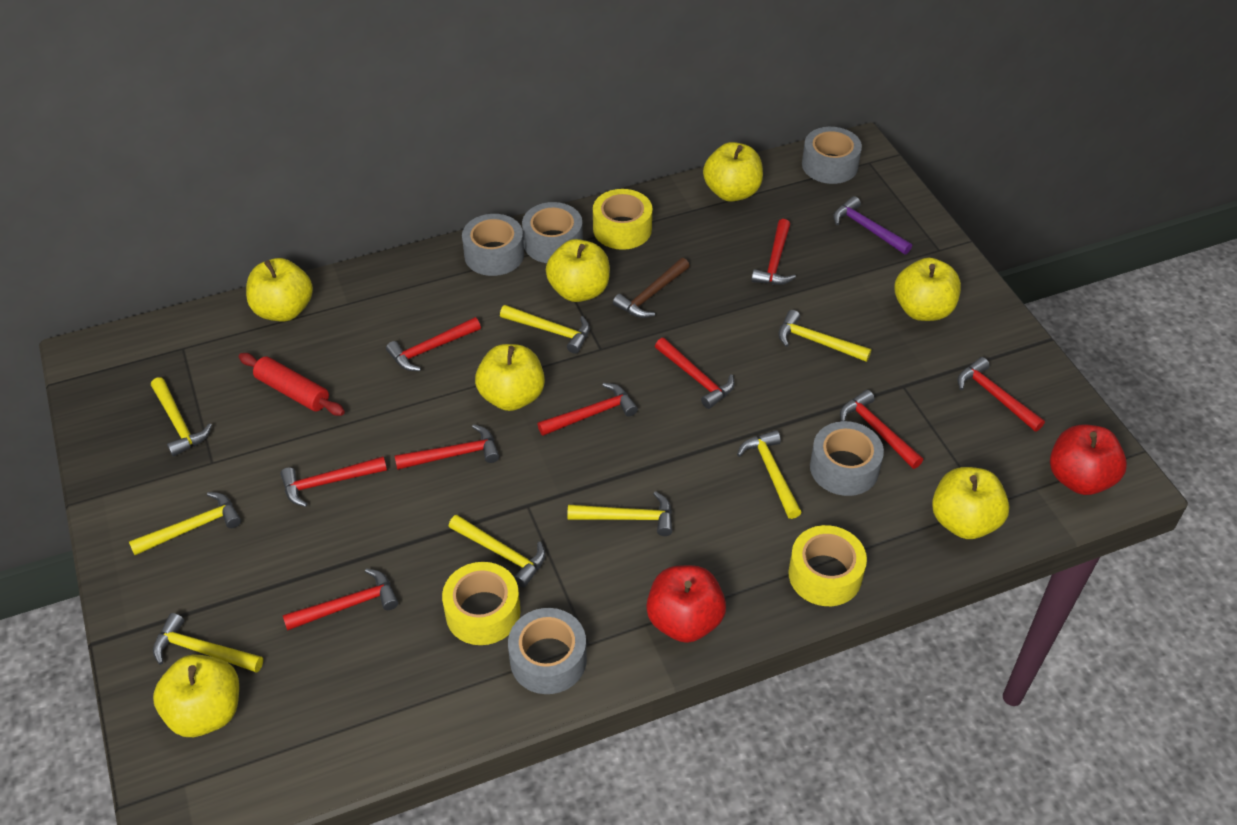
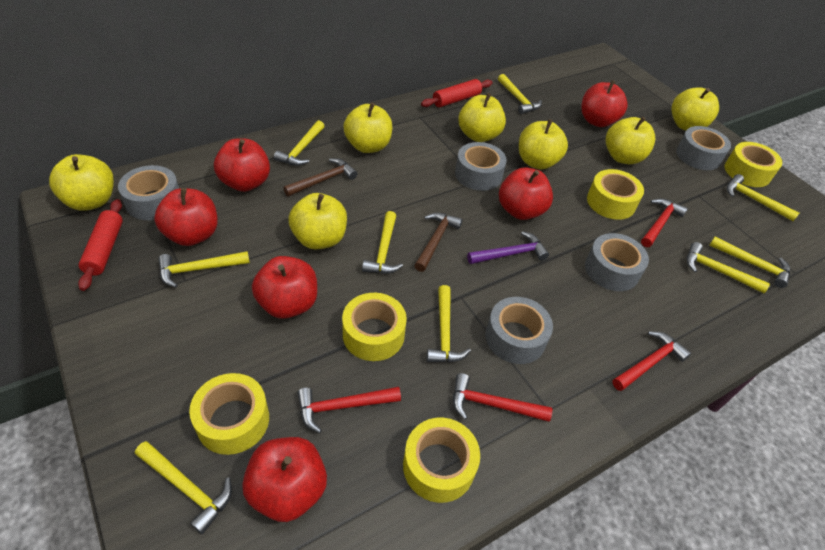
brown hammer: 1 -> 2
red apple: 2 -> 6
red hammer: 9 -> 4
red rolling pin: 1 -> 2
yellow hammer: 8 -> 9
yellow tape: 3 -> 5

